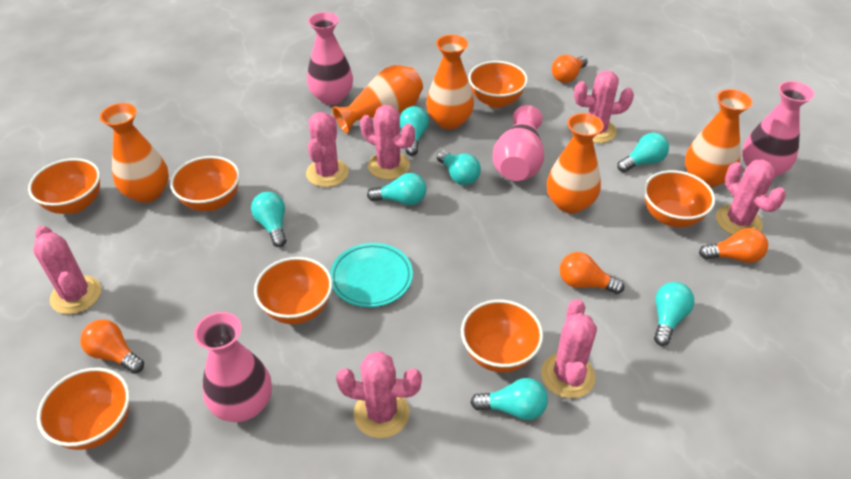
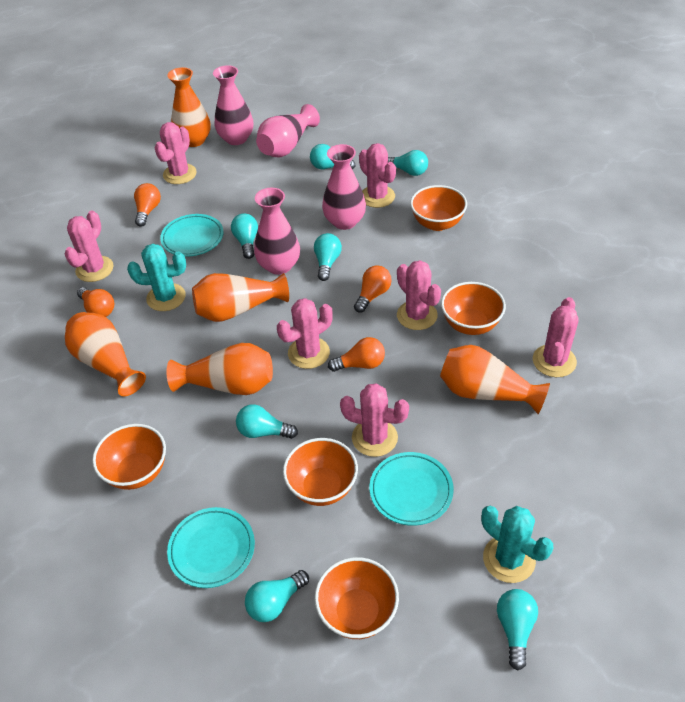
orange bowl: 7 -> 5
turquoise cactus: 0 -> 2
turquoise plate: 1 -> 3

